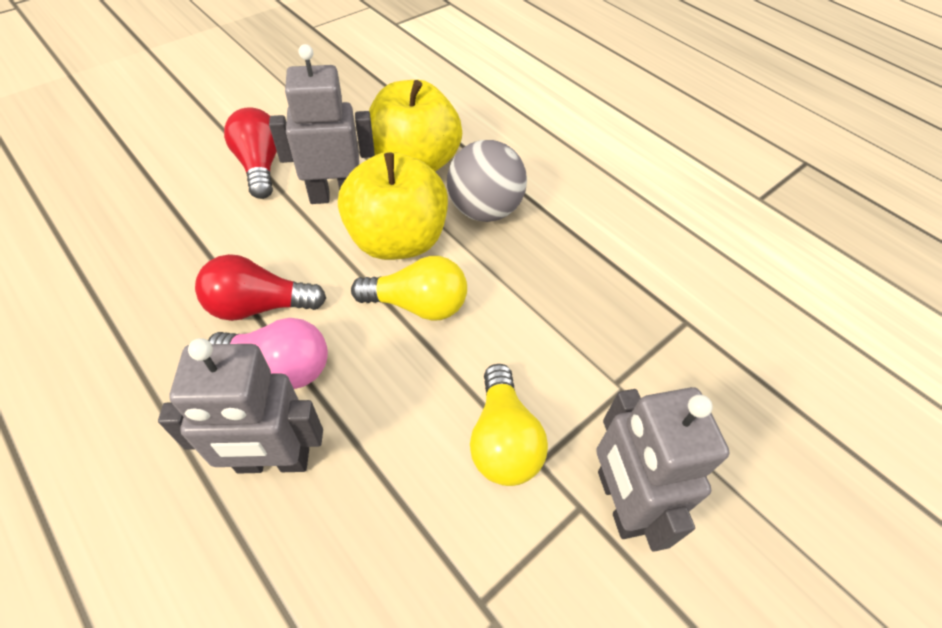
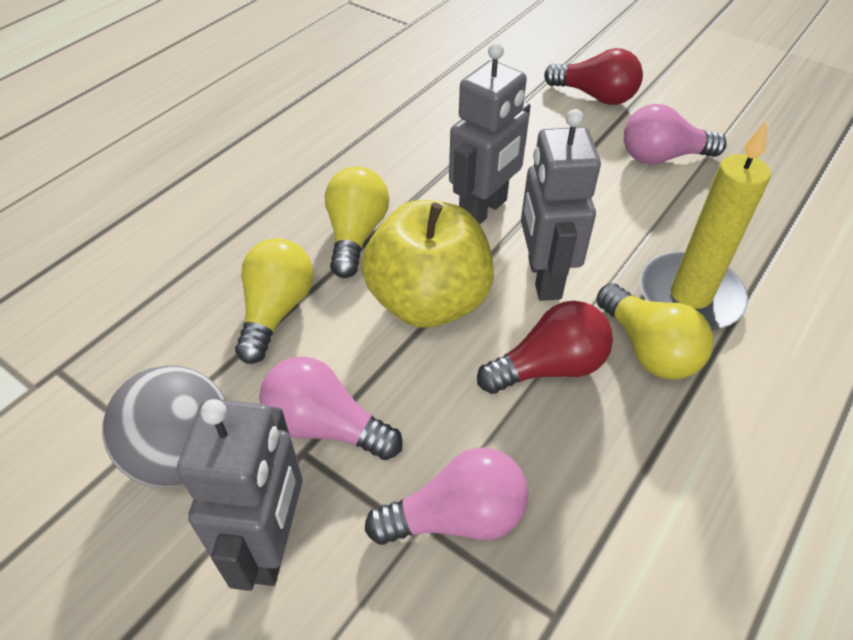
pink light bulb: 1 -> 3
yellow apple: 2 -> 1
yellow candle: 0 -> 1
yellow light bulb: 2 -> 3

